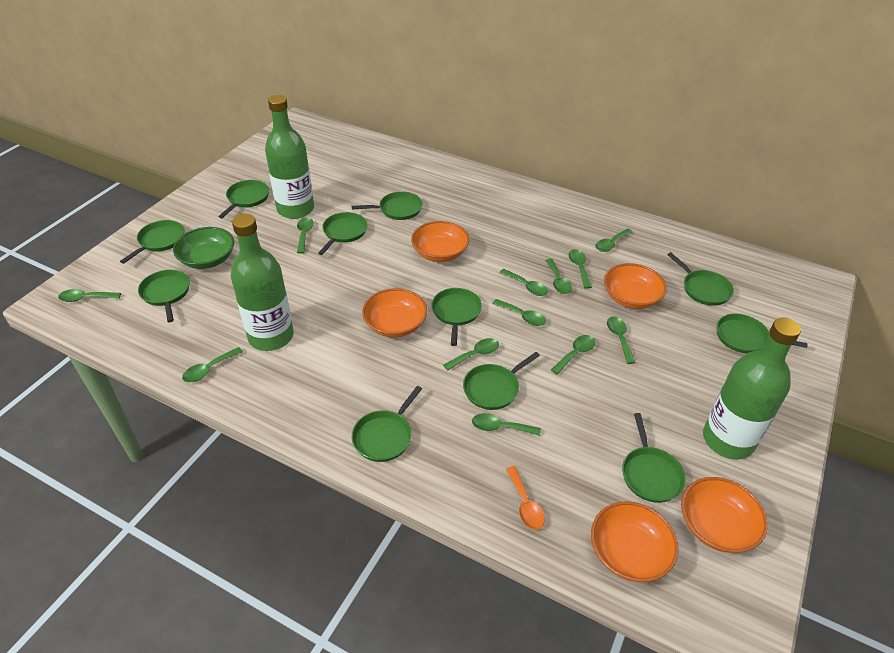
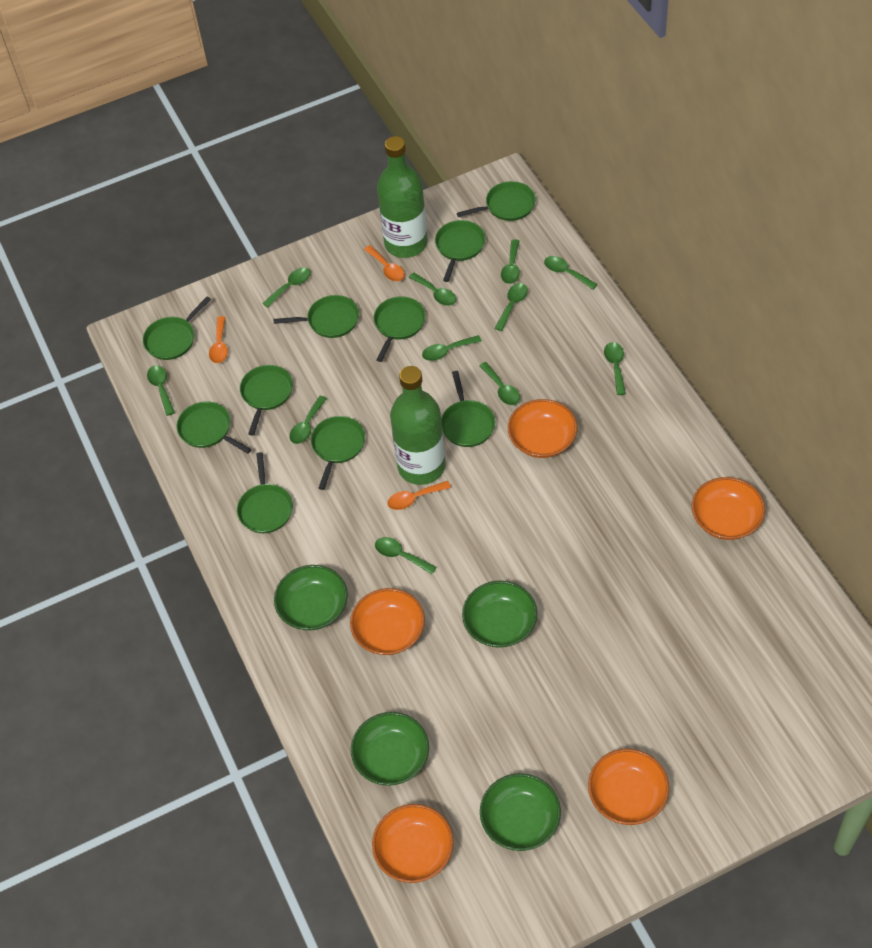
green bottle: 3 -> 2
green bowl: 1 -> 4
green pan: 11 -> 10
green spoon: 12 -> 11
orange spoon: 1 -> 3

